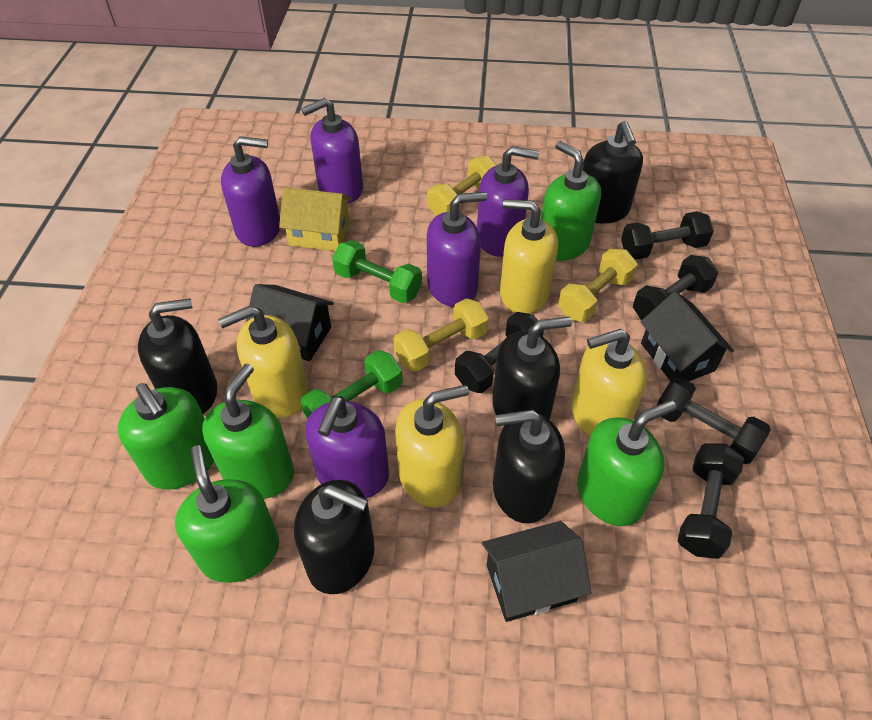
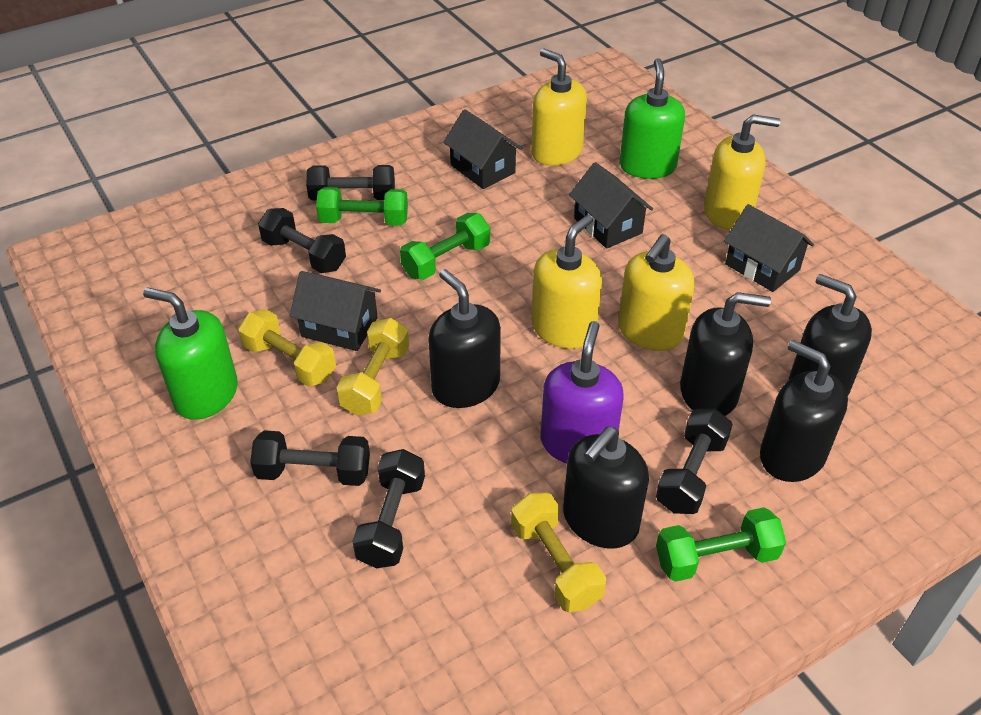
black house: 3 -> 4
green dumbbell: 2 -> 3
green soap dispenser: 5 -> 2
purple soap dispenser: 5 -> 1
yellow house: 1 -> 0

